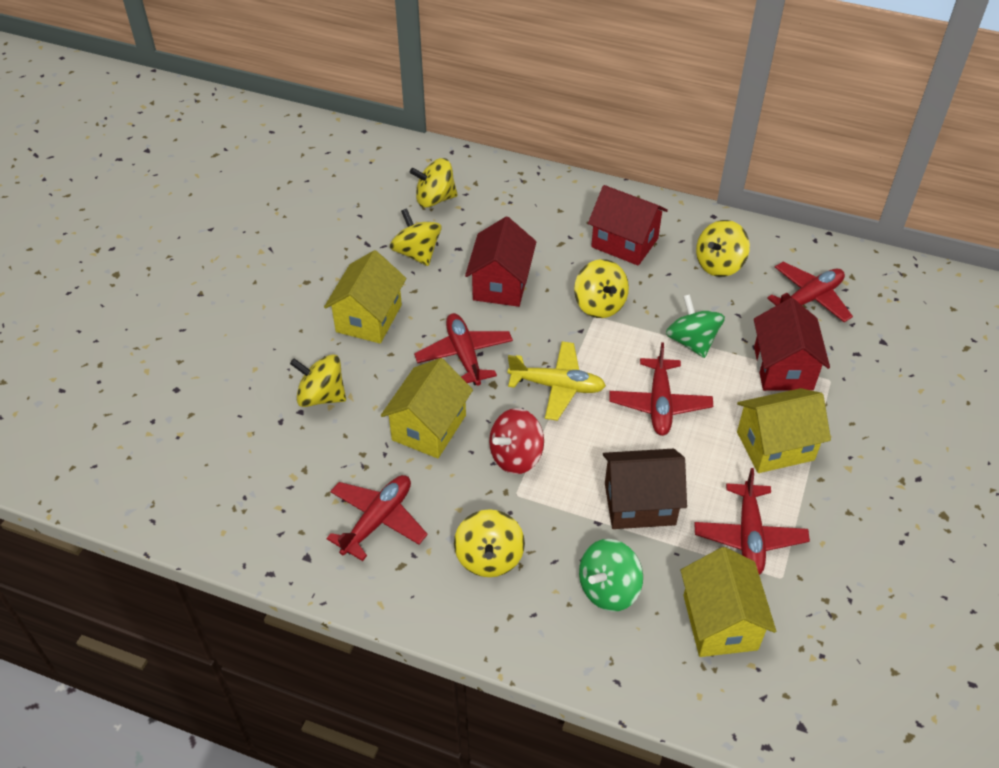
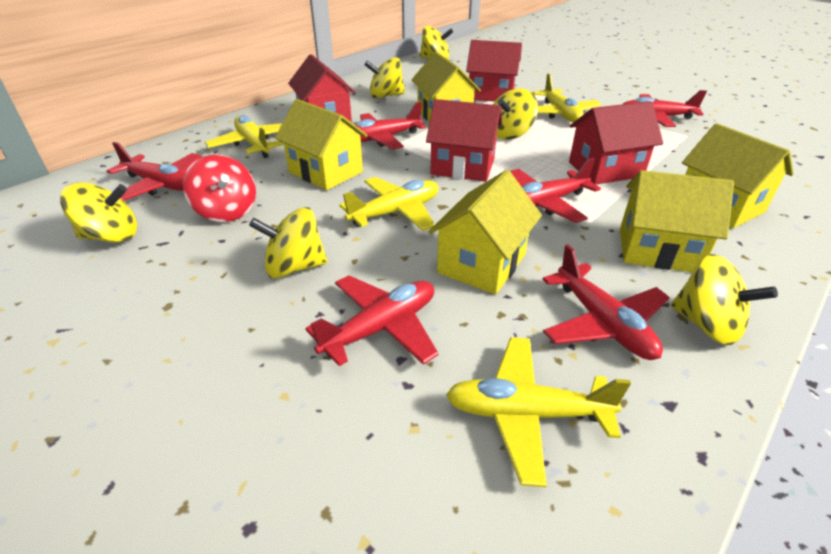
brown house: 1 -> 0
green spinning top: 2 -> 0
red house: 3 -> 4
red plane: 5 -> 6
yellow house: 4 -> 5
yellow plane: 1 -> 4

